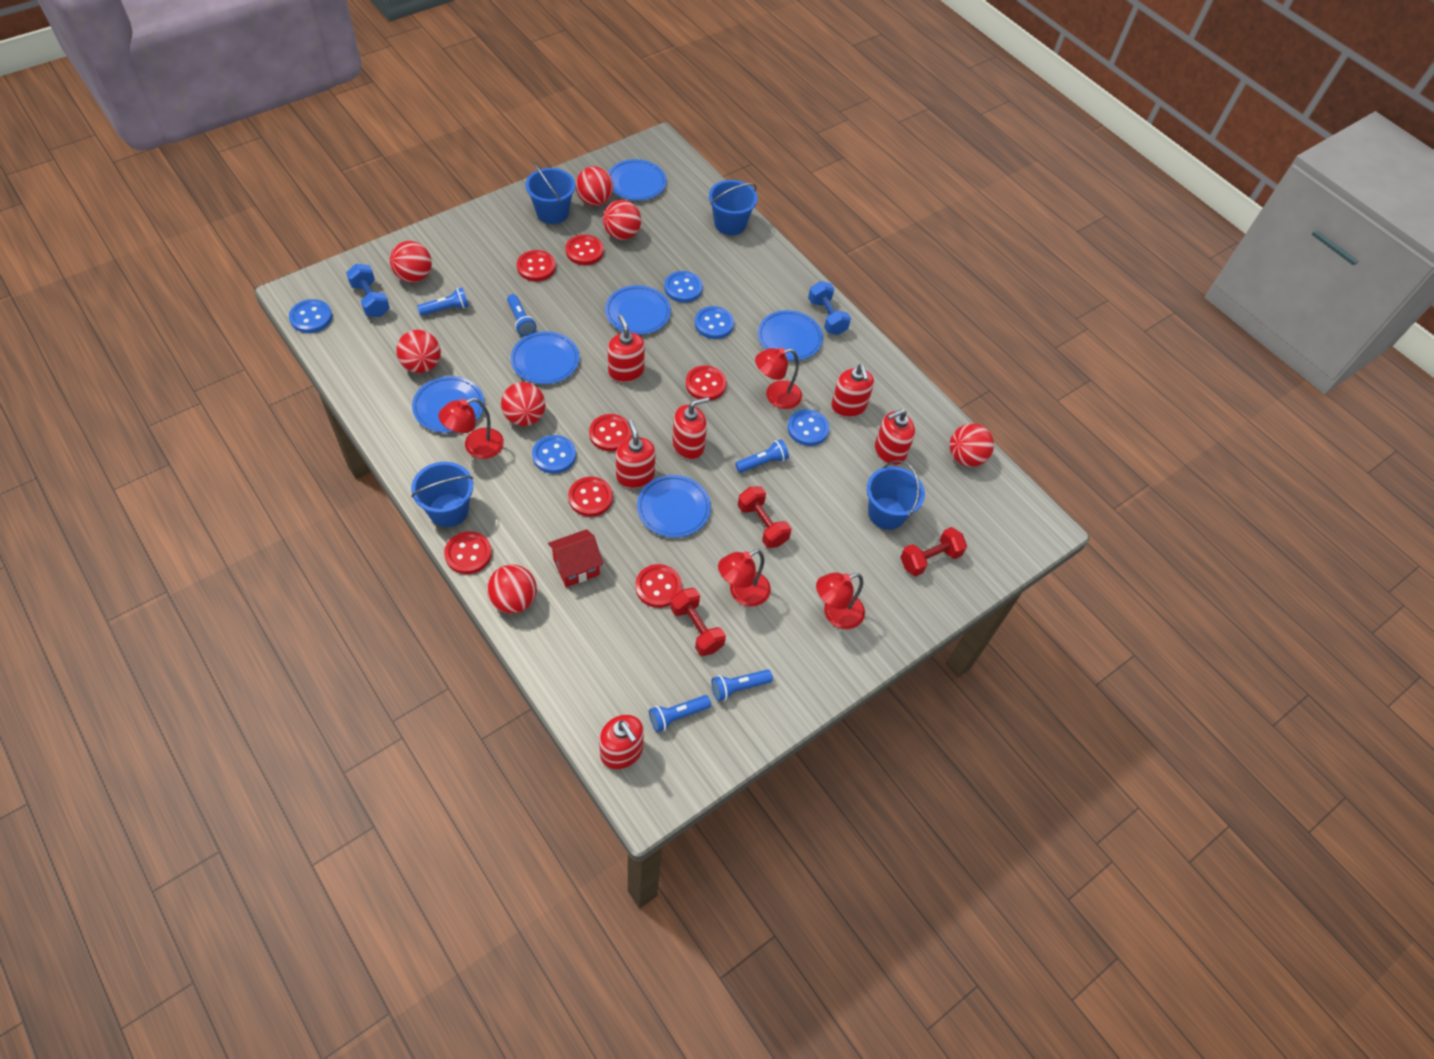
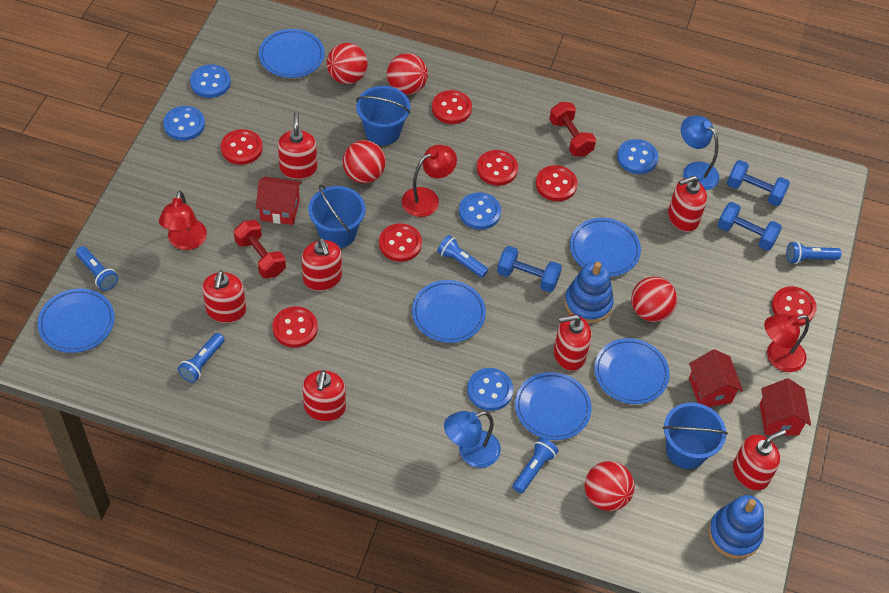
blue bucket: 4 -> 3
blue dumbbell: 2 -> 3
blue lamp: 0 -> 2
blue stacking toy: 0 -> 2
red ball: 7 -> 5
red dumbbell: 3 -> 2
red house: 1 -> 3
red lamp: 4 -> 3
red soap dispenser: 6 -> 7

